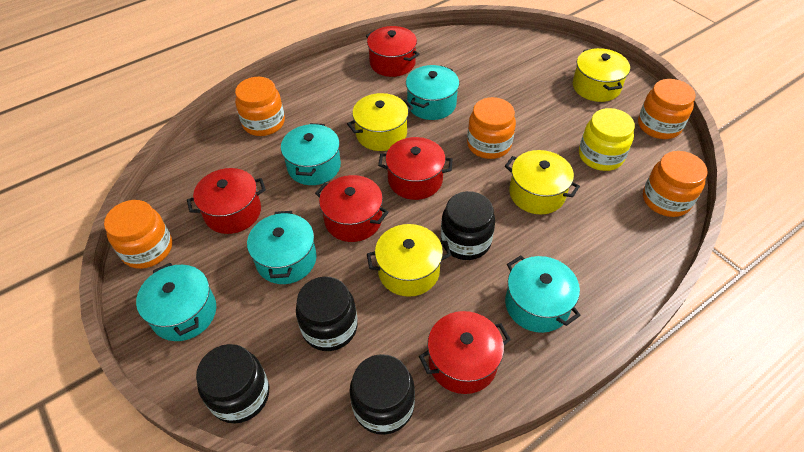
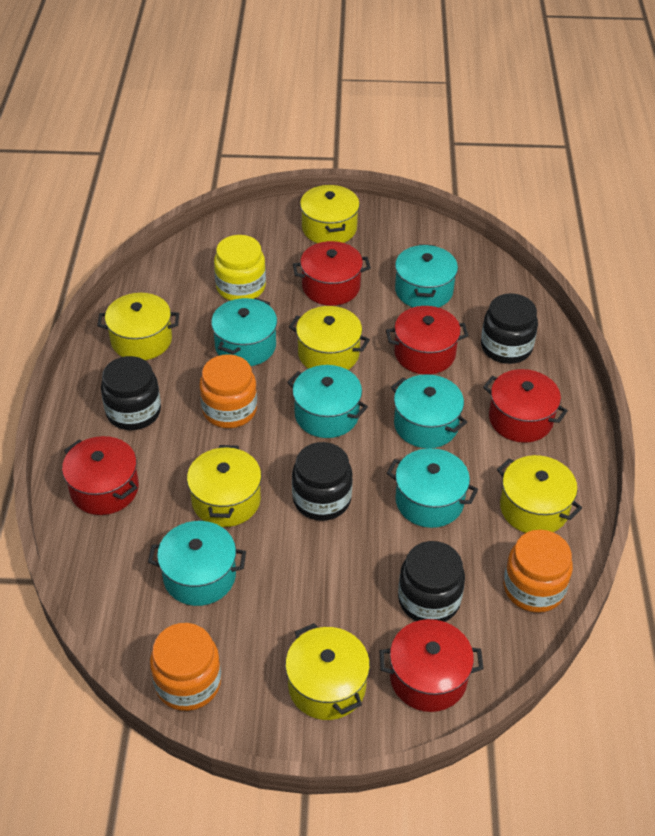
orange jar: 5 -> 3
turquoise pot: 5 -> 6
yellow pot: 4 -> 6

